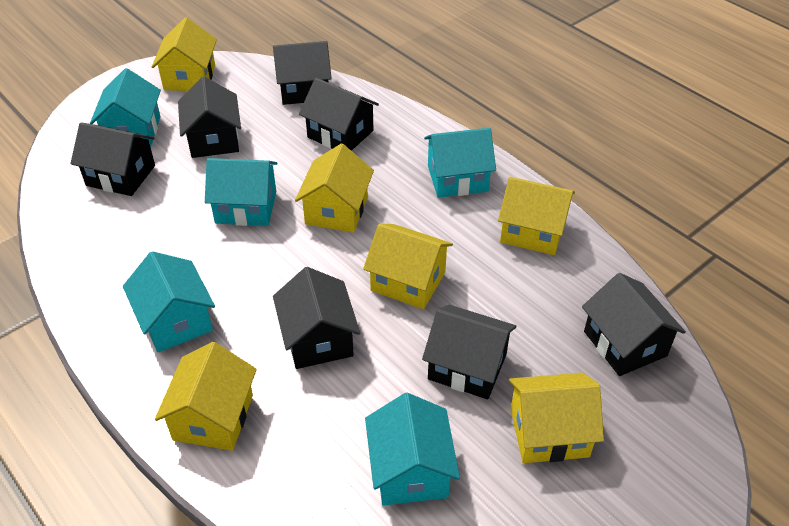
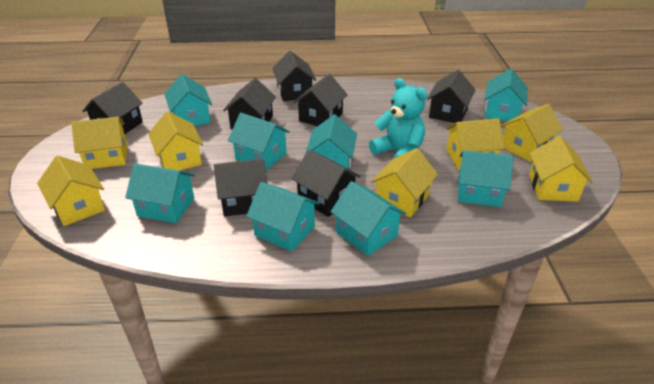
turquoise house: 5 -> 8
turquoise teddy bear: 0 -> 1
yellow house: 6 -> 7

